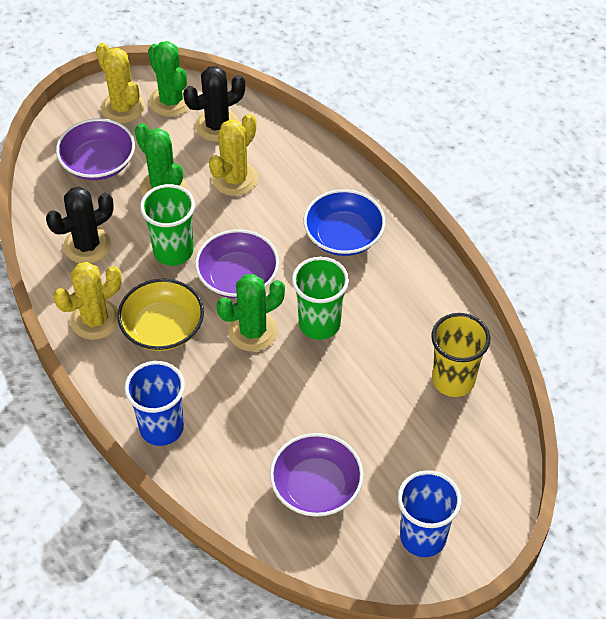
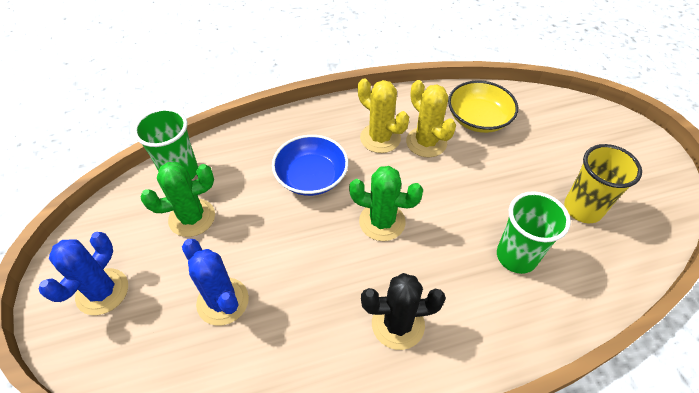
black cactus: 2 -> 1
blue cactus: 0 -> 2
blue cup: 2 -> 0
green cactus: 3 -> 2
purple bowl: 3 -> 0
yellow cactus: 3 -> 2

